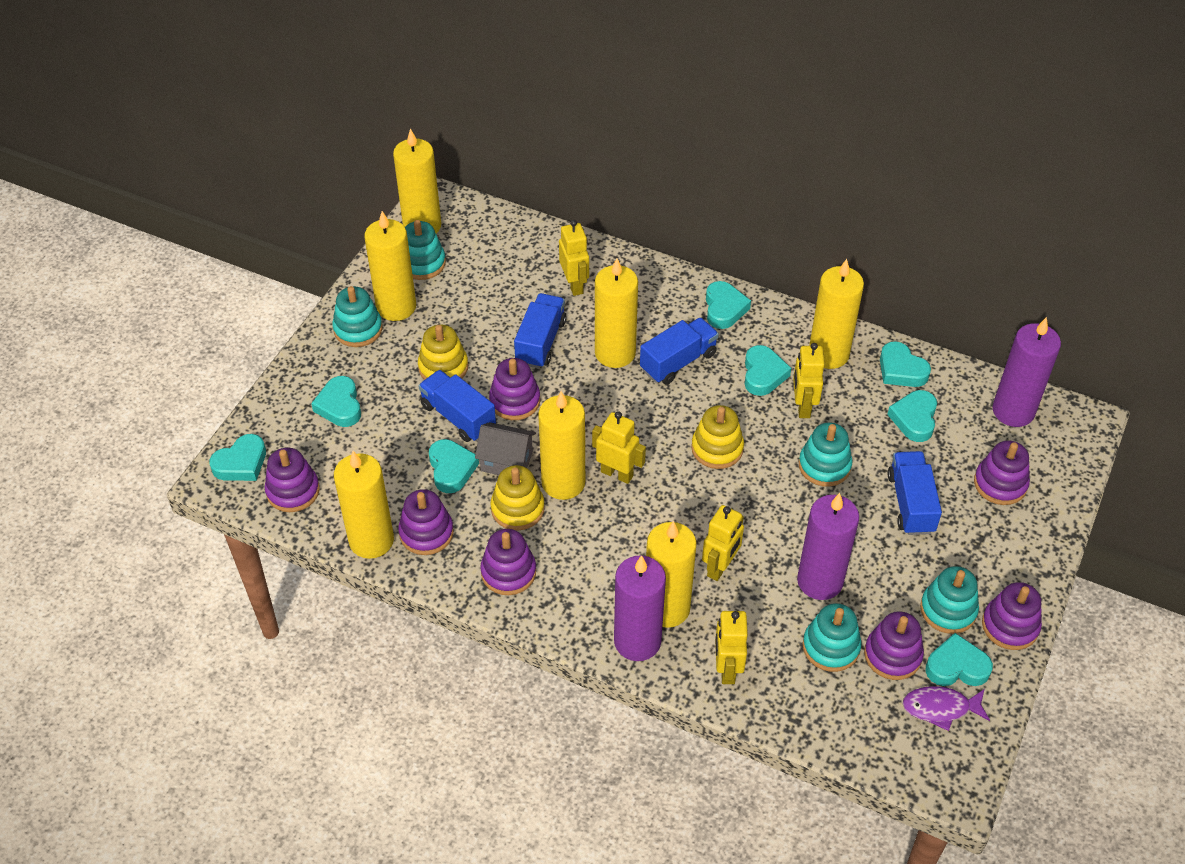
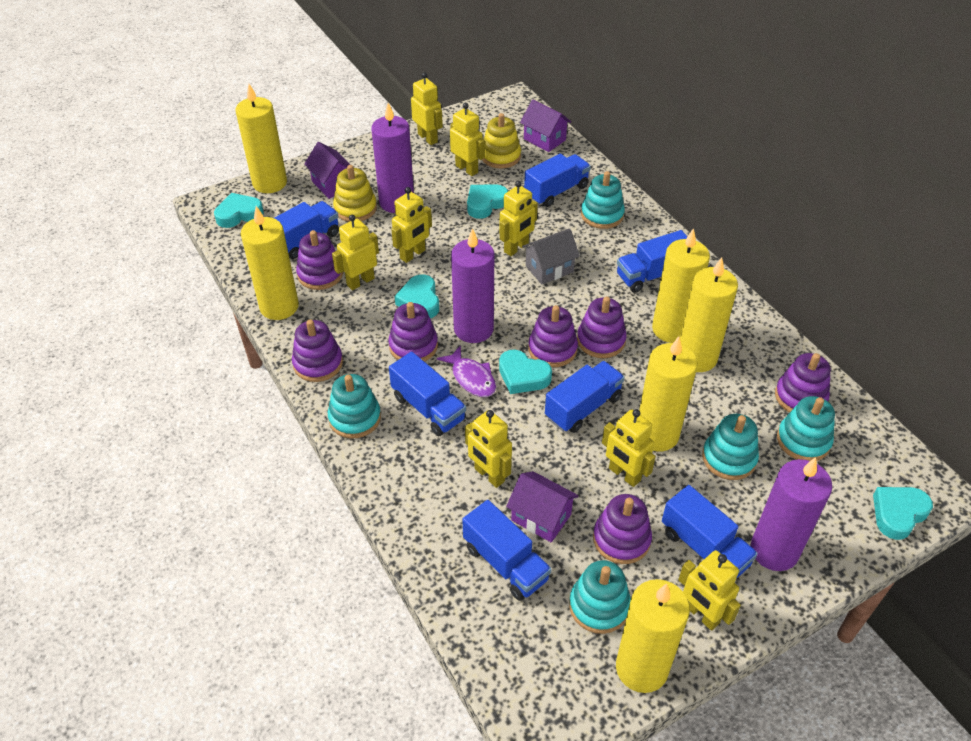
blue truck: 4 -> 7
purple house: 0 -> 3
turquoise heart: 8 -> 5
yellow candle: 7 -> 6
yellow robot: 5 -> 8
yellow stacking toy: 3 -> 2

